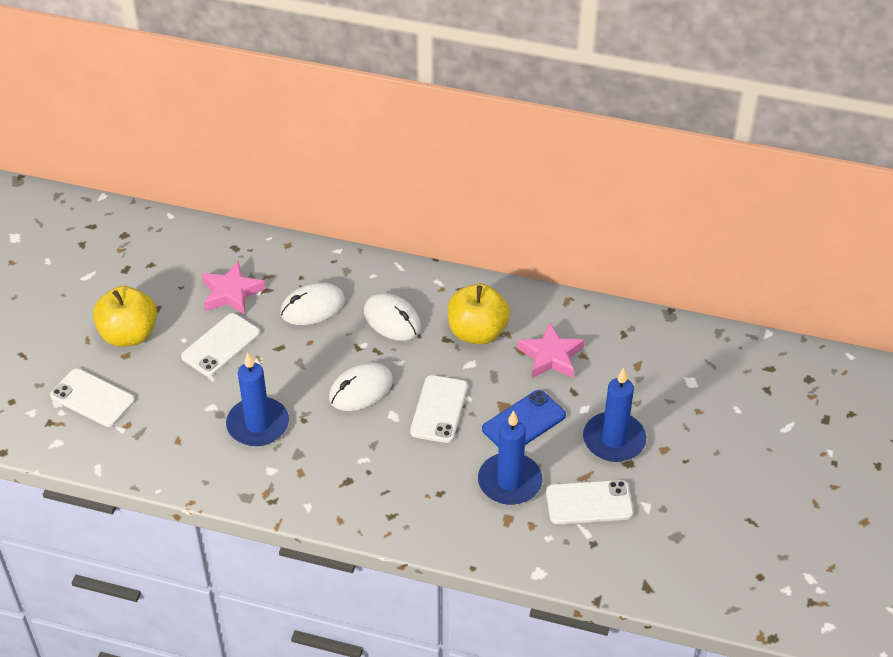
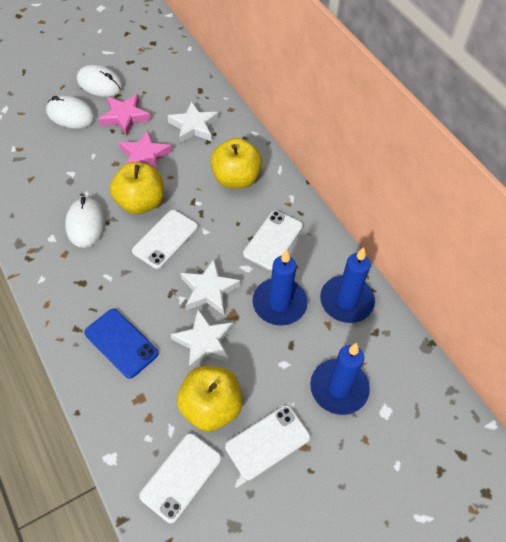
white star: 0 -> 3
yellow apple: 2 -> 3

